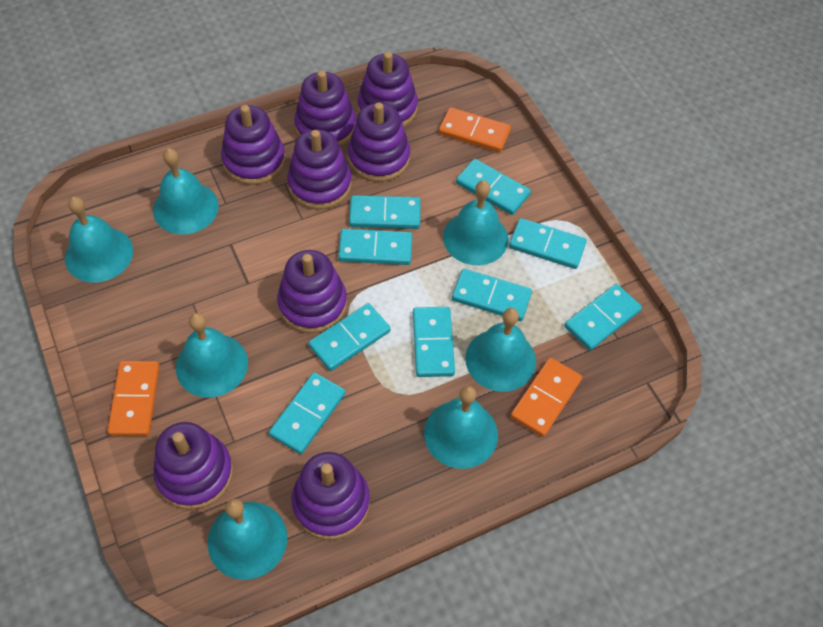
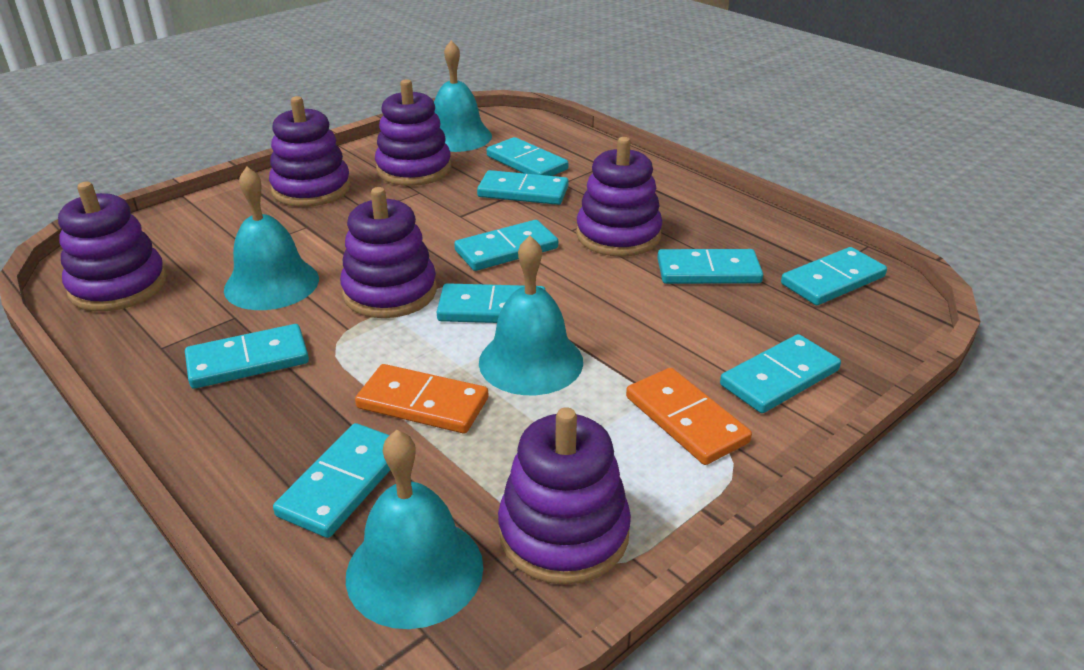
orange domino: 3 -> 2
purple stacking toy: 8 -> 6
turquoise bell: 7 -> 4

